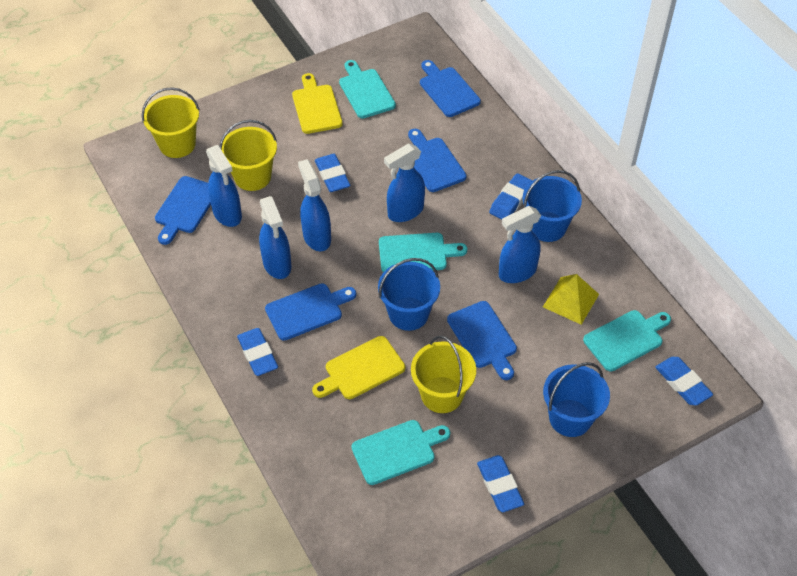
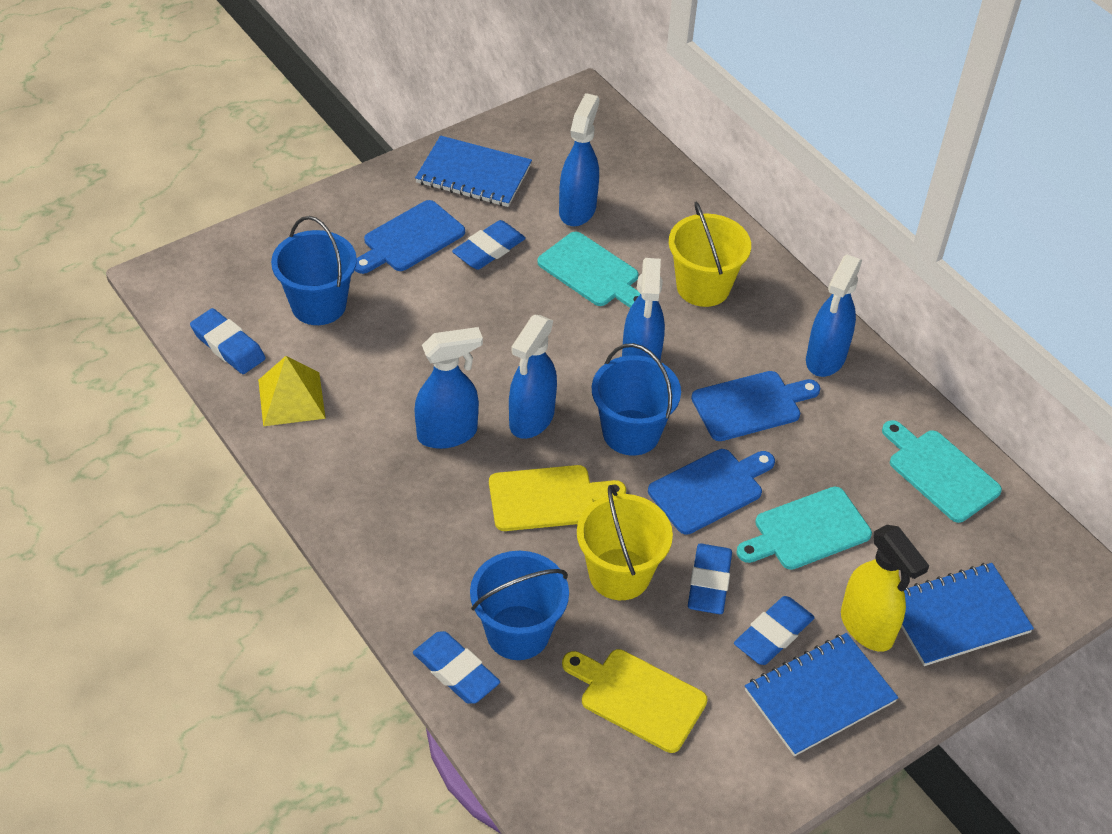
blue cutting board: 5 -> 3
blue notebook: 0 -> 3
turquoise cutting board: 4 -> 3
yellow bucket: 3 -> 2
yellow spray bottle: 0 -> 1

